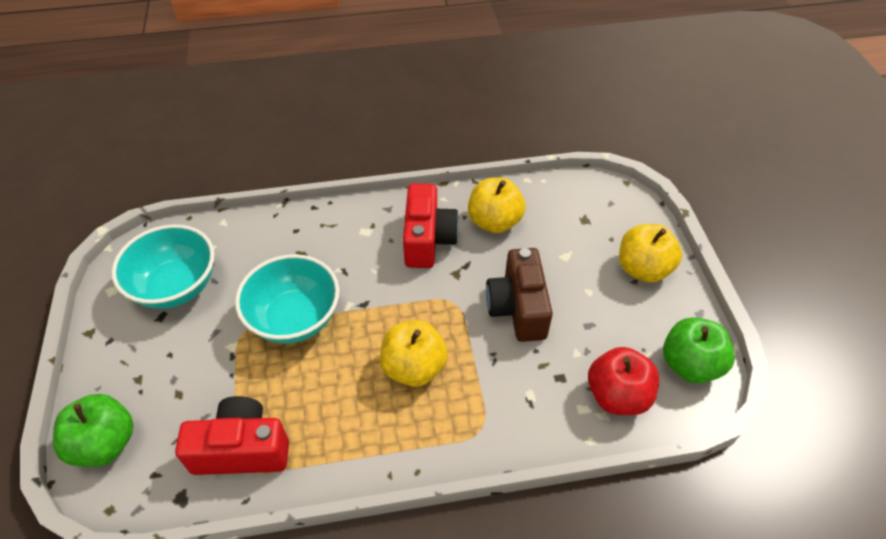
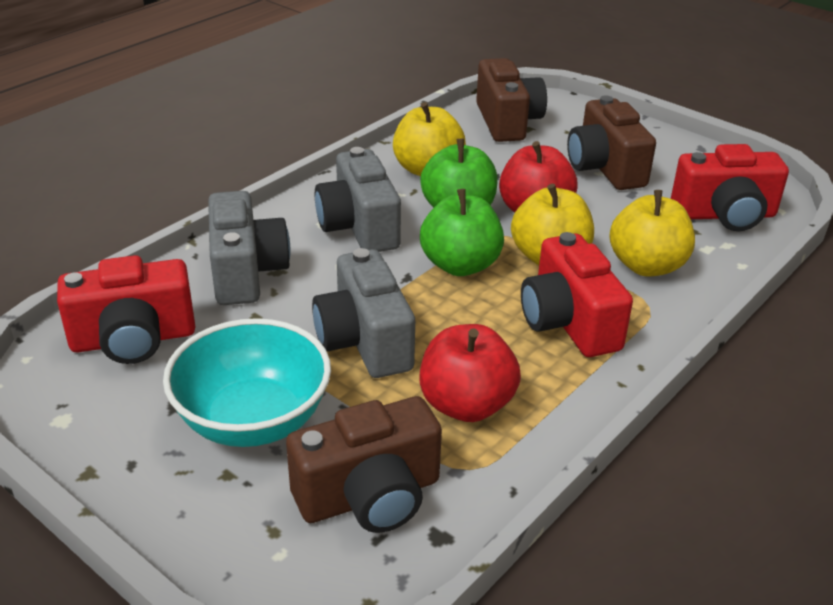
brown camera: 1 -> 3
grey camera: 0 -> 3
red apple: 1 -> 2
red camera: 2 -> 3
turquoise bowl: 2 -> 1

